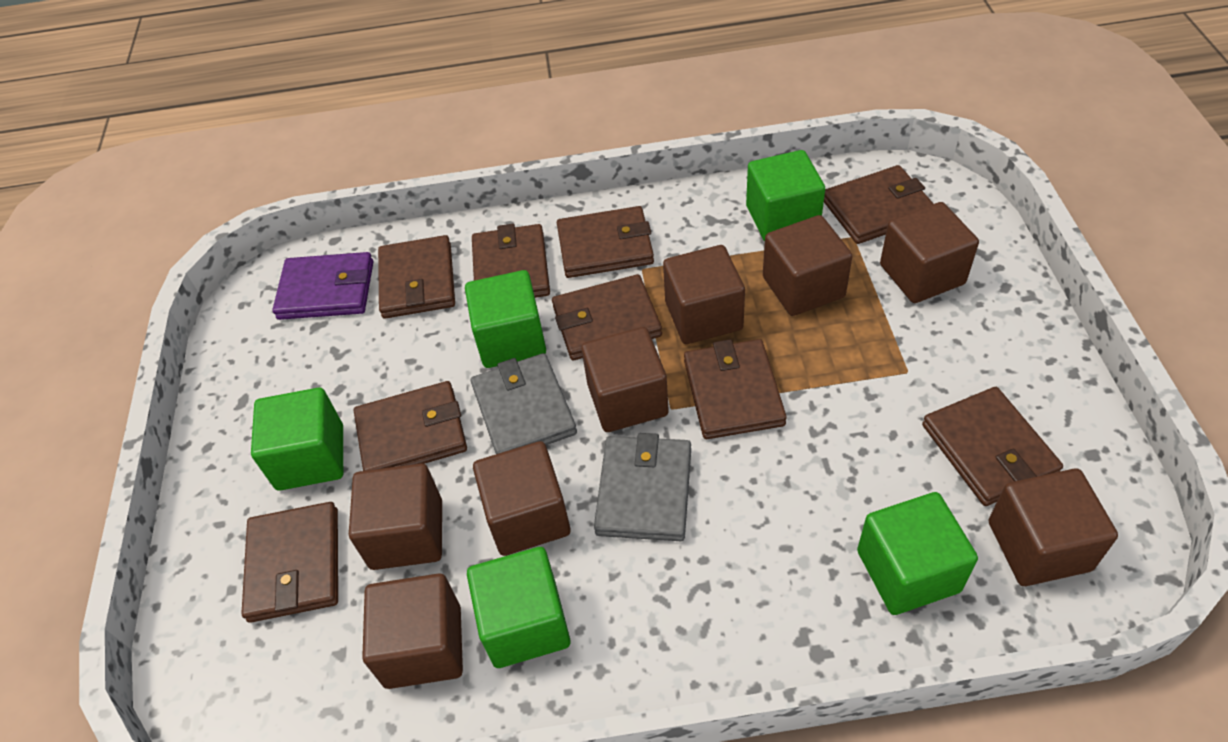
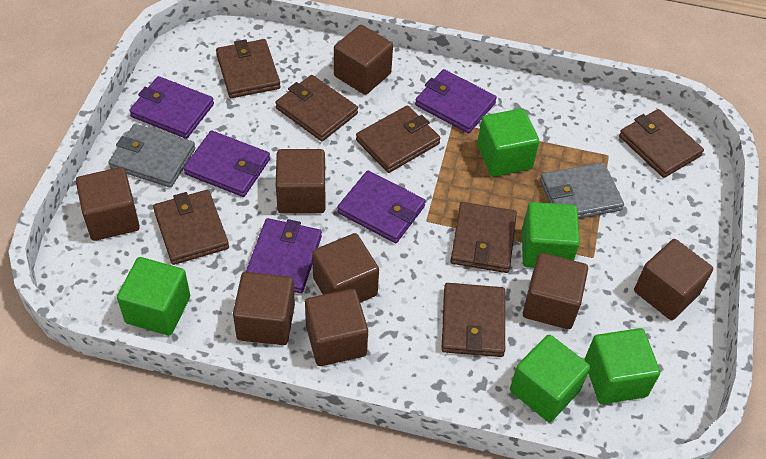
brown wallet: 9 -> 7
purple wallet: 1 -> 5

